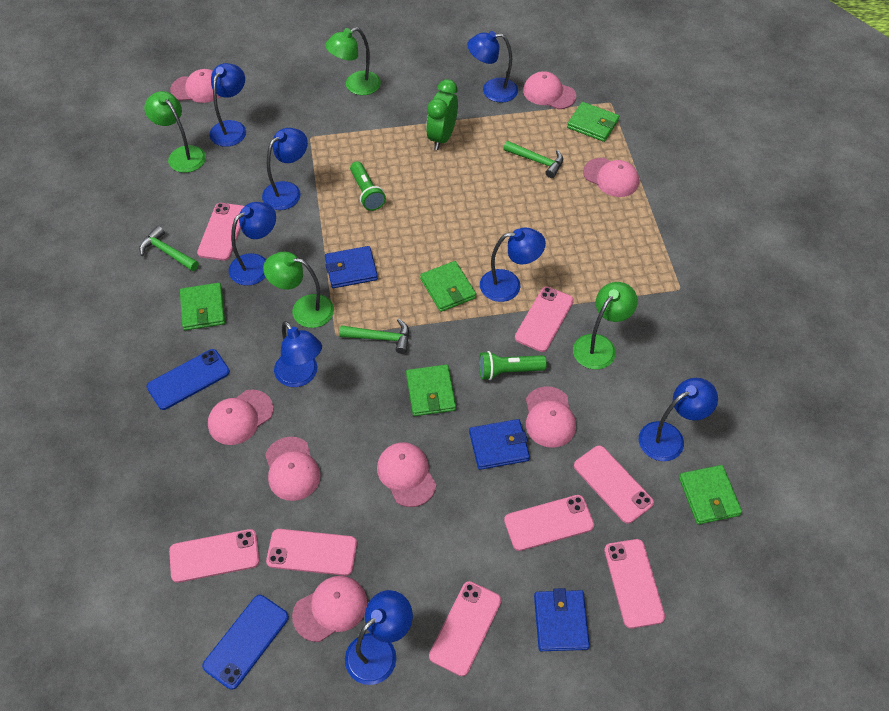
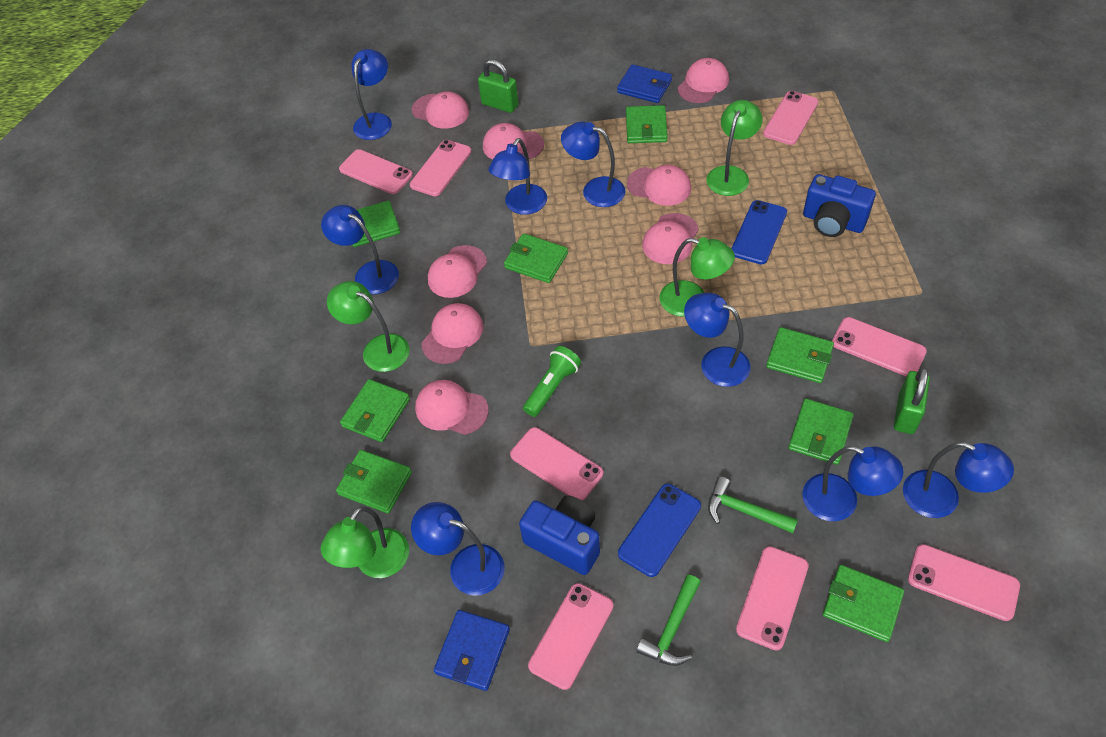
blue camera: 0 -> 2
blue wallet: 3 -> 2
green clock: 1 -> 0
green flashlight: 2 -> 1
green hammer: 3 -> 2
green padlock: 0 -> 2
green wallet: 5 -> 8

